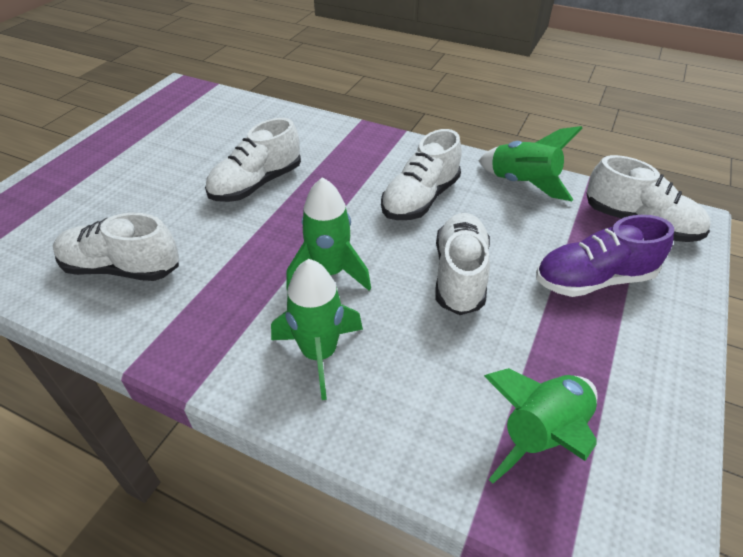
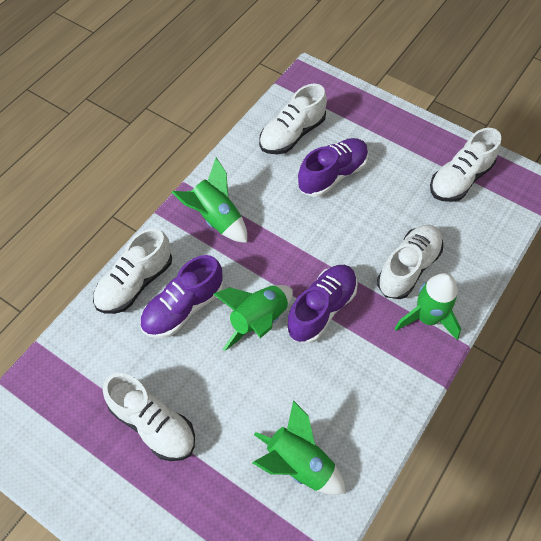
purple shoe: 1 -> 3

